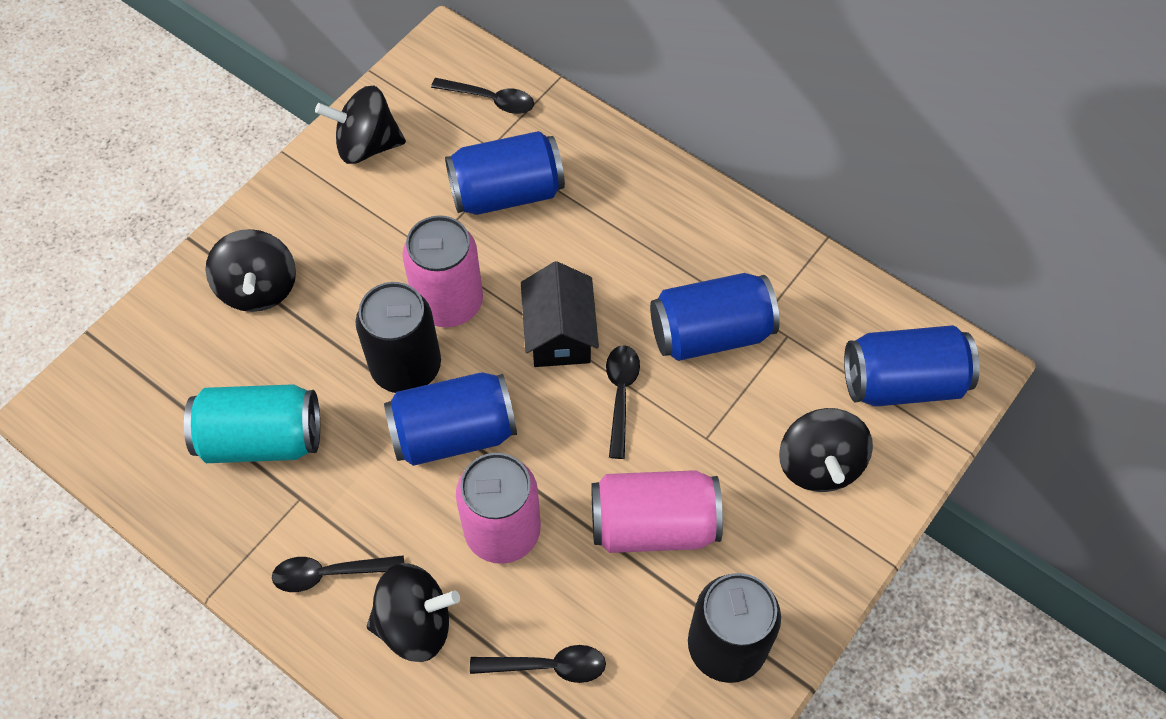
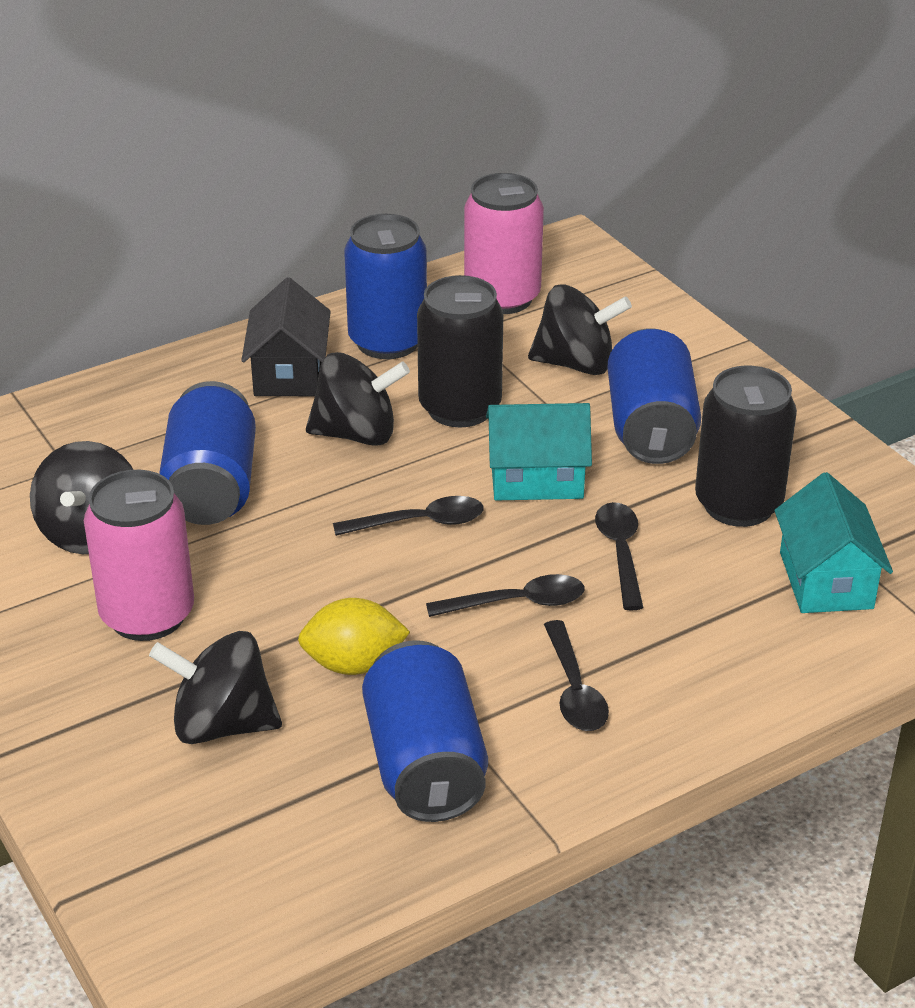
pink can: 3 -> 2
turquoise can: 1 -> 0
turquoise house: 0 -> 2
yellow lemon: 0 -> 1

